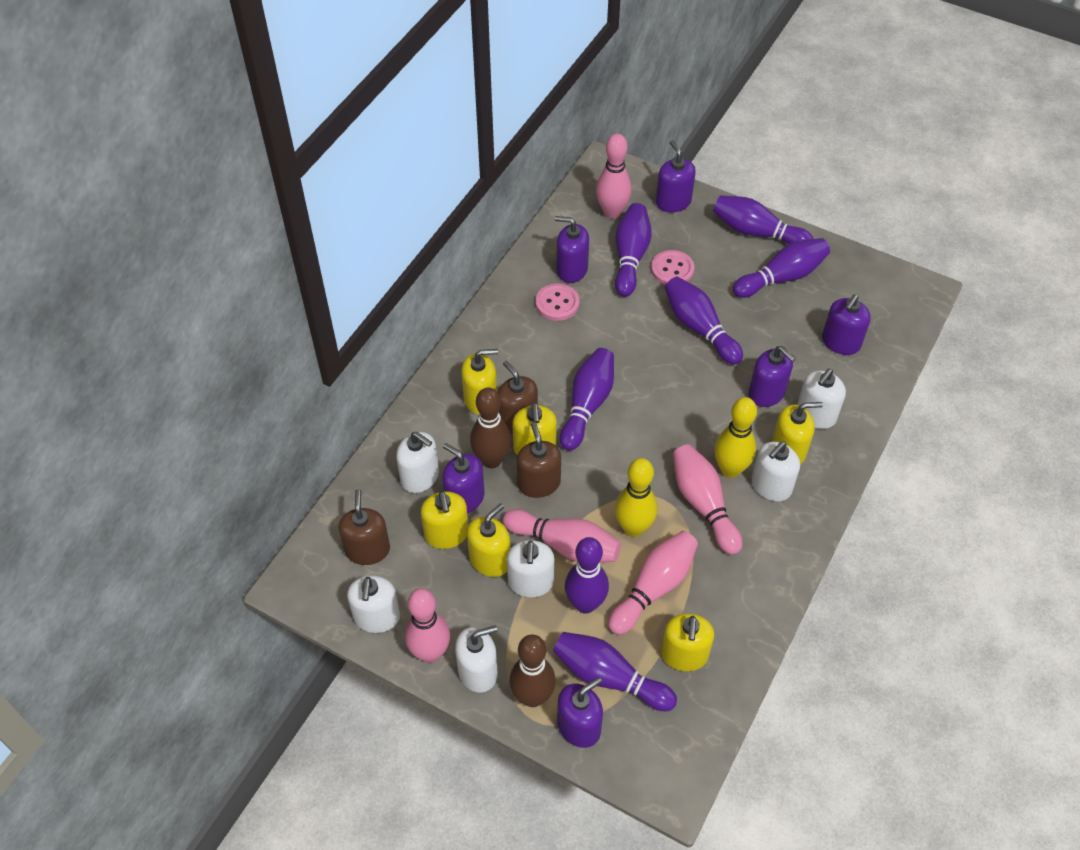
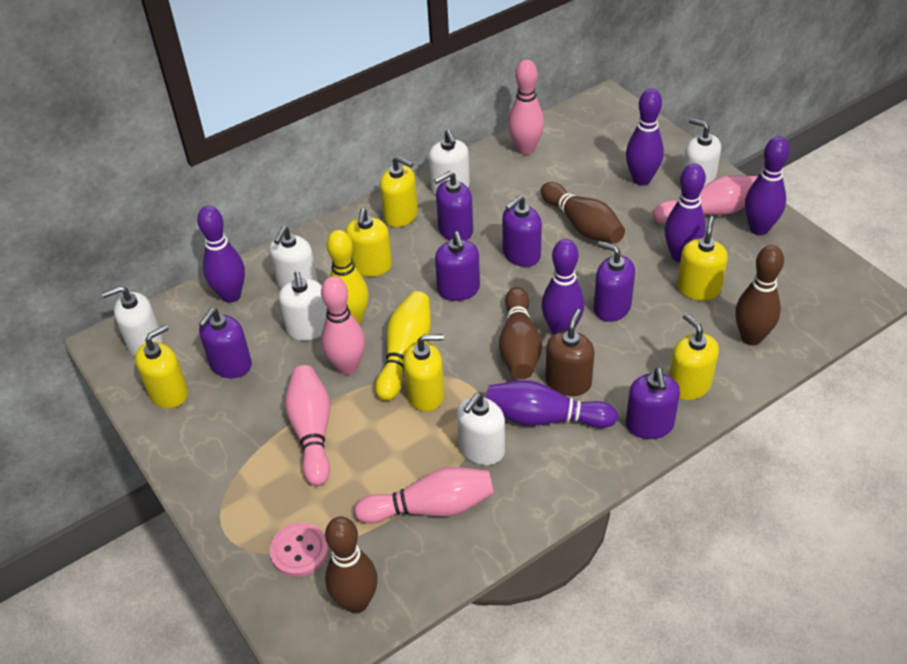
brown bowling pin: 2 -> 4
brown soap dispenser: 3 -> 1
pink button: 2 -> 1
purple bowling pin: 7 -> 6

